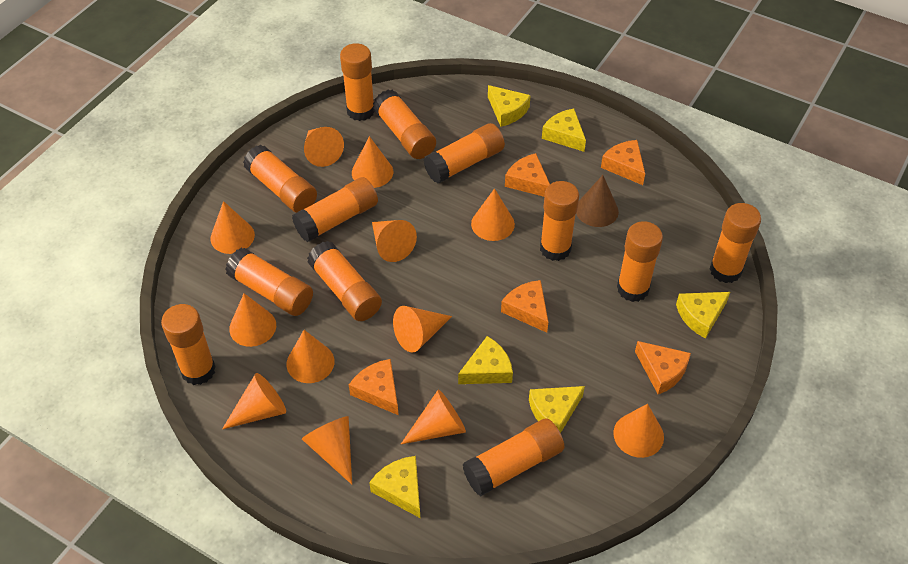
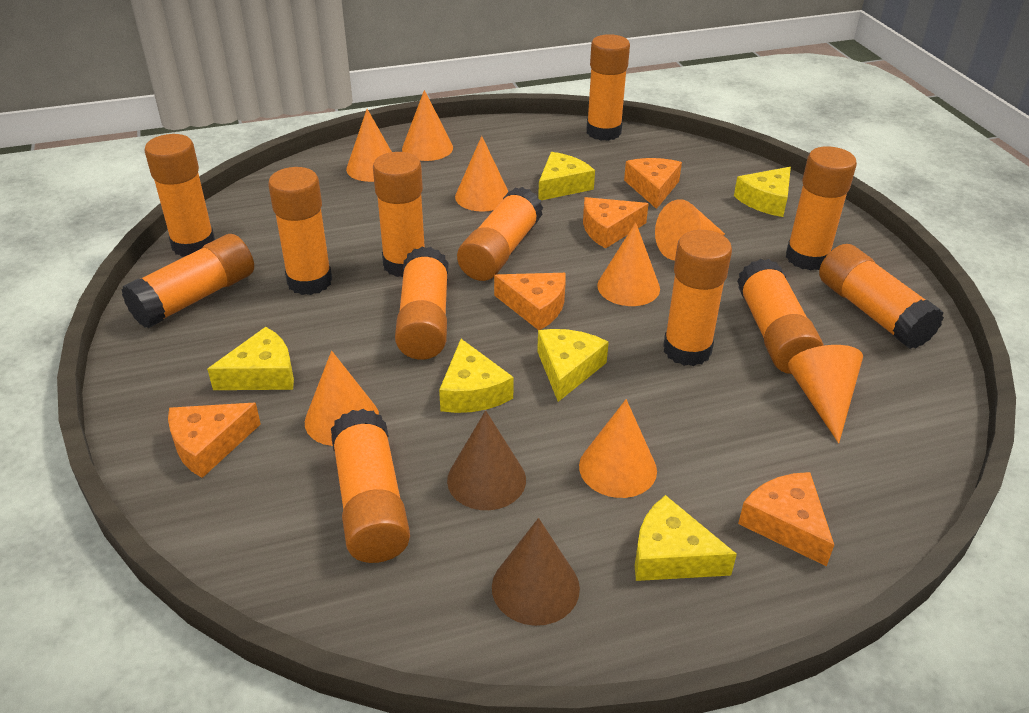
brown cone: 1 -> 2
orange cone: 12 -> 8

